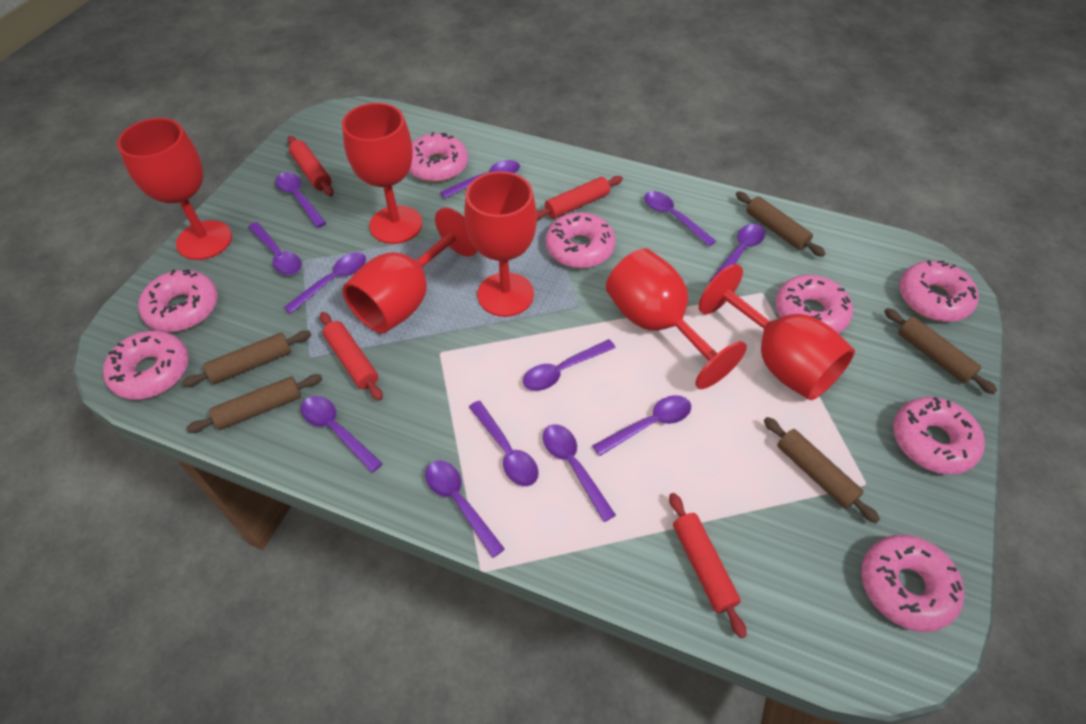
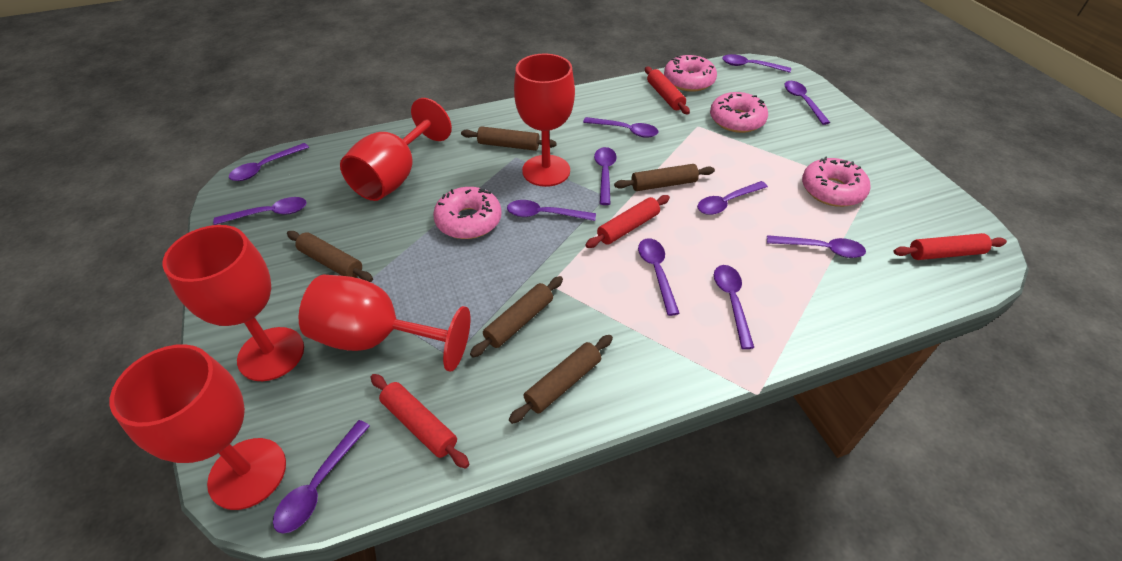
pink donut: 8 -> 4
red goblet: 6 -> 5

